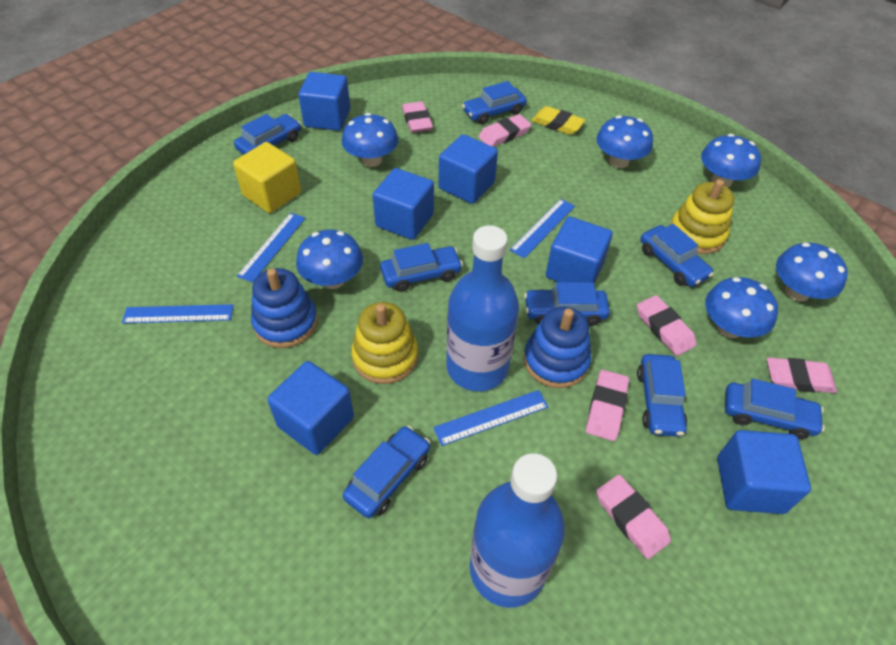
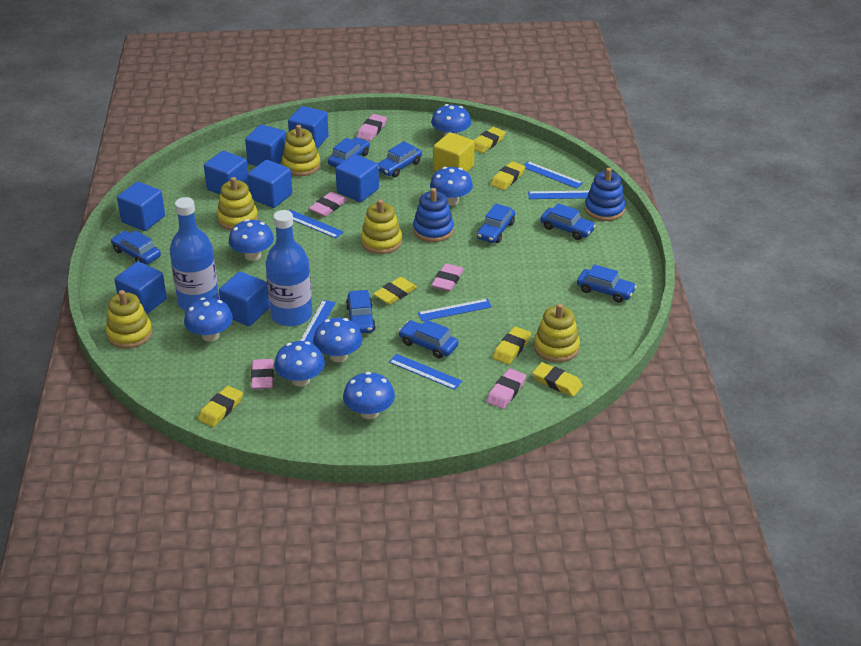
blue cube: 6 -> 8
blue mushroom: 6 -> 7
blue ruler: 4 -> 6
pink eraser: 6 -> 5
yellow eraser: 1 -> 6
yellow stacking toy: 2 -> 5

